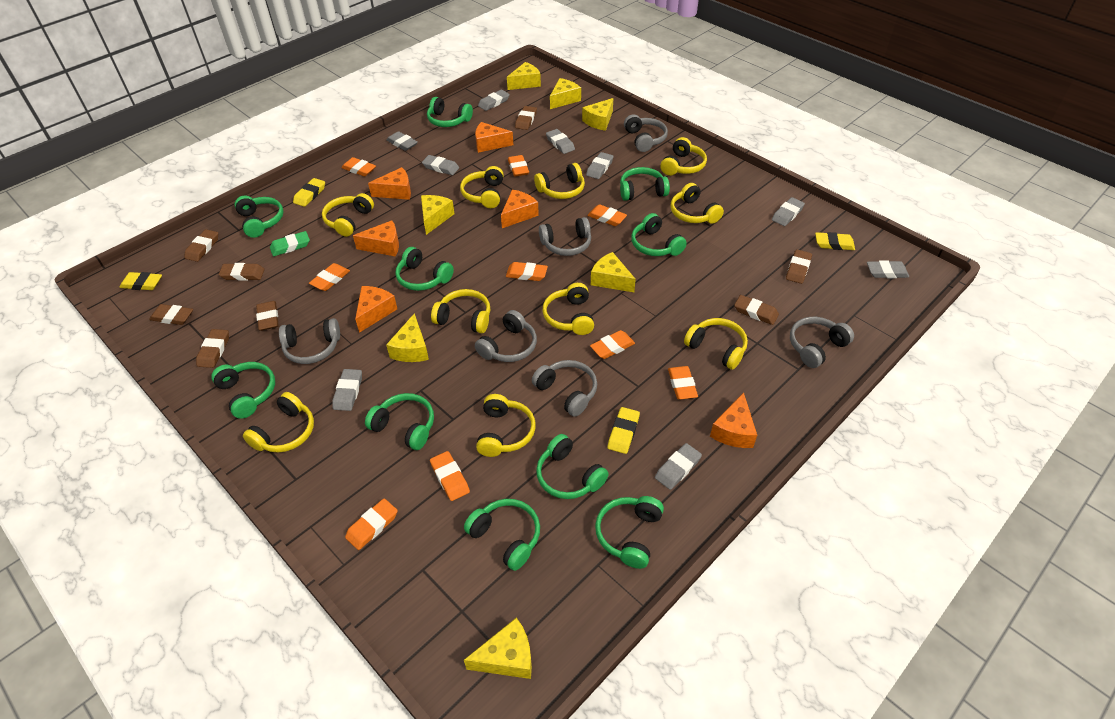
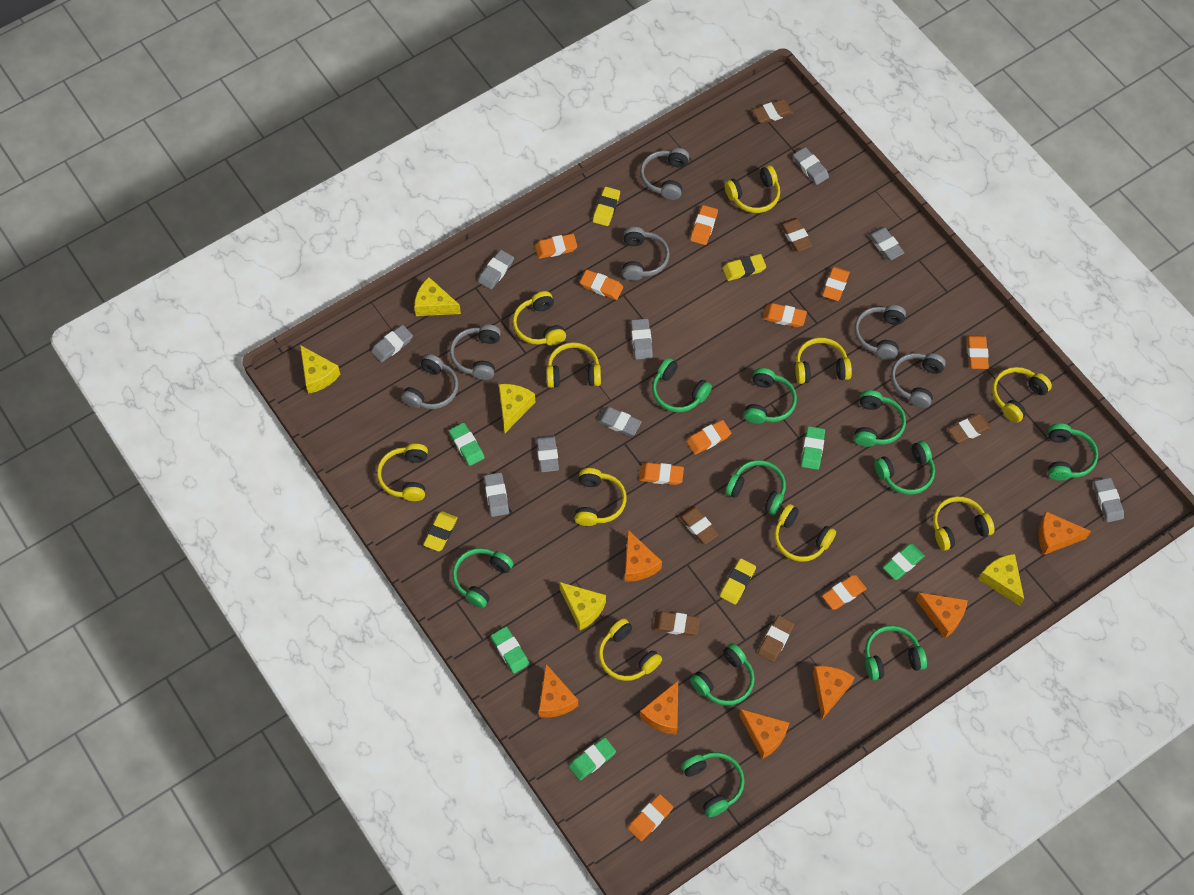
brown eraser: 8 -> 6
green eraser: 1 -> 5
orange cheese: 6 -> 7
orange eraser: 9 -> 10
yellow cheese: 7 -> 5

